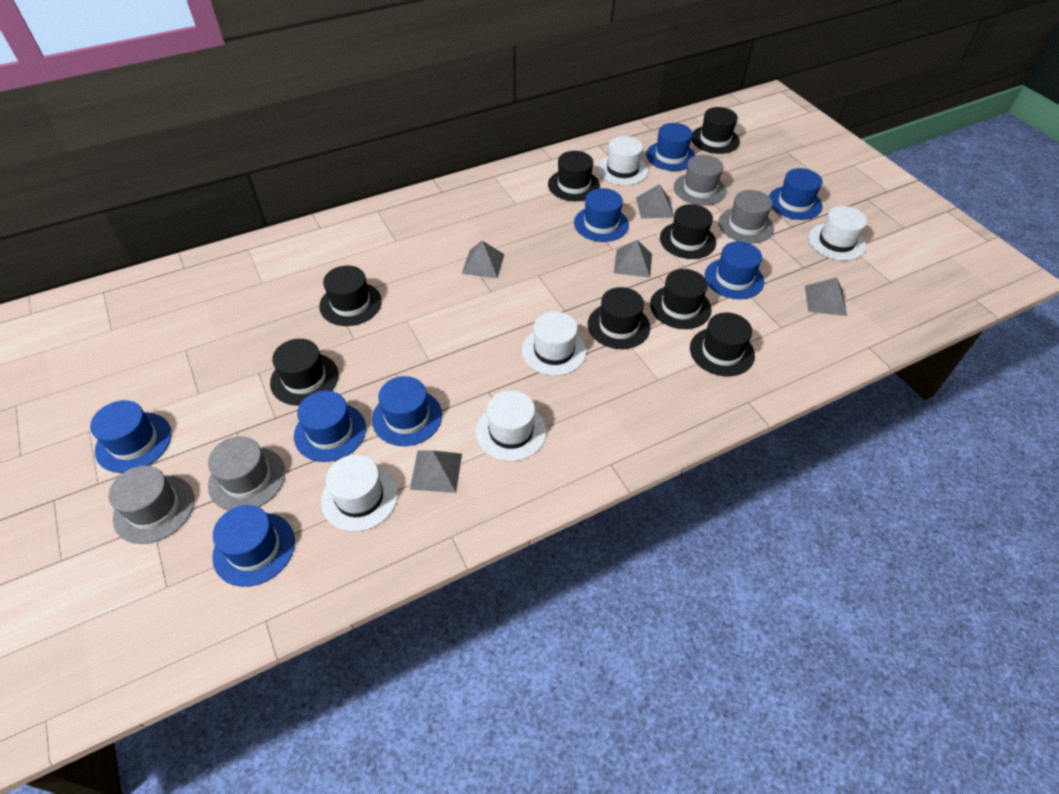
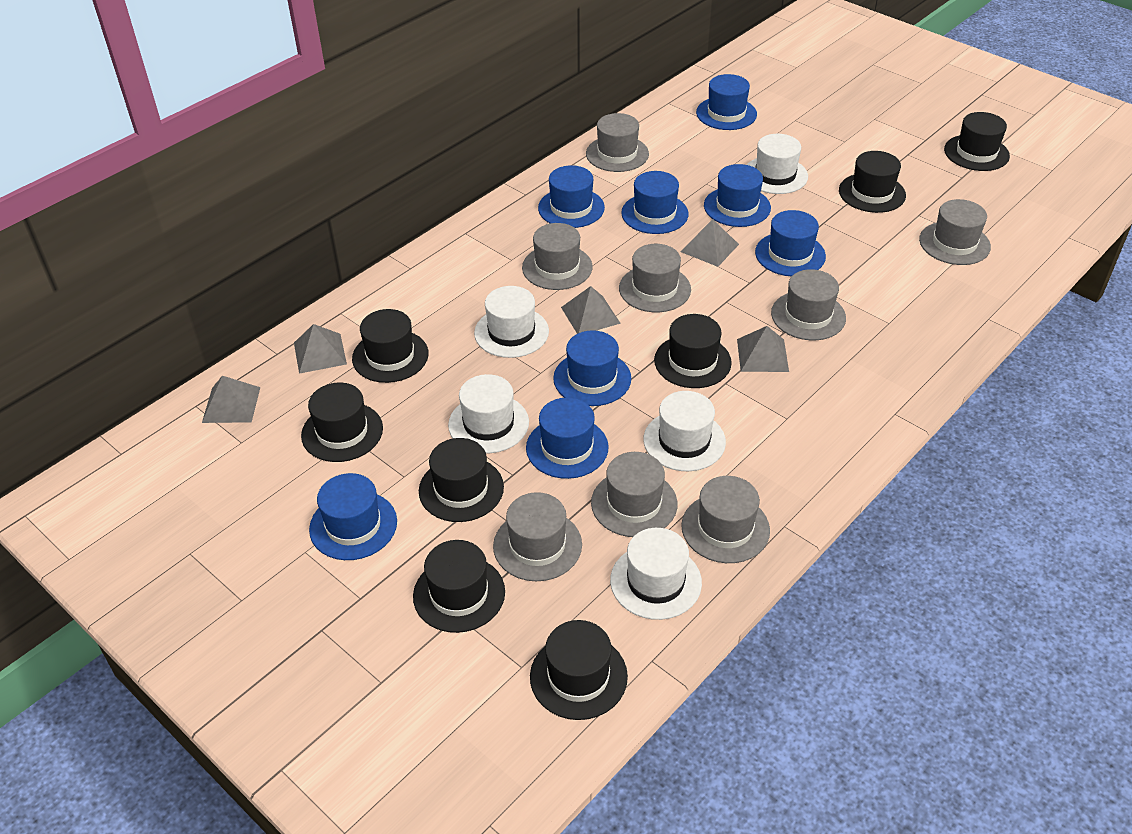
grey hat: 4 -> 8

